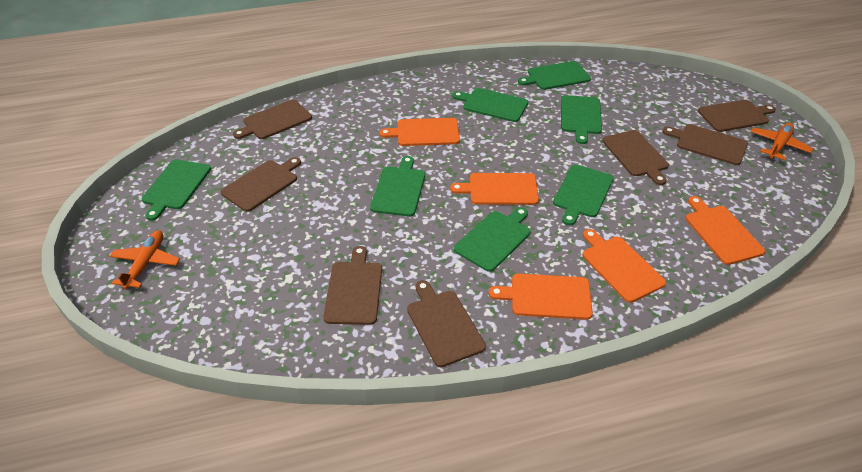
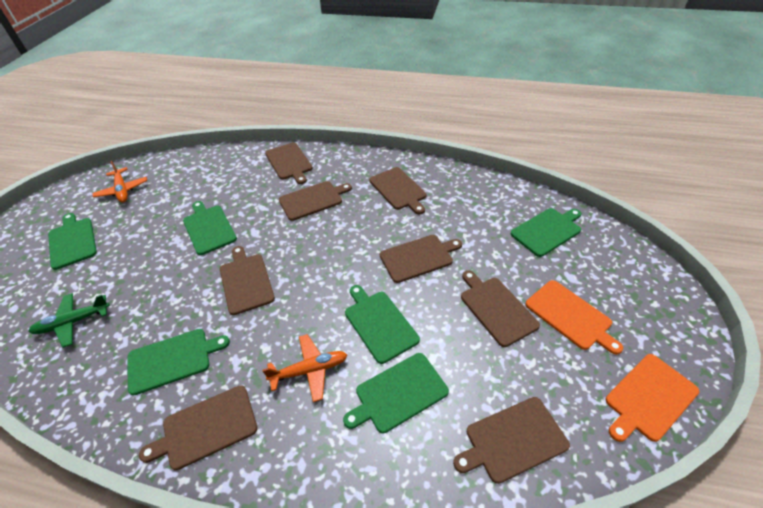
brown cutting board: 7 -> 8
green cutting board: 7 -> 6
green plane: 0 -> 1
orange cutting board: 5 -> 2

